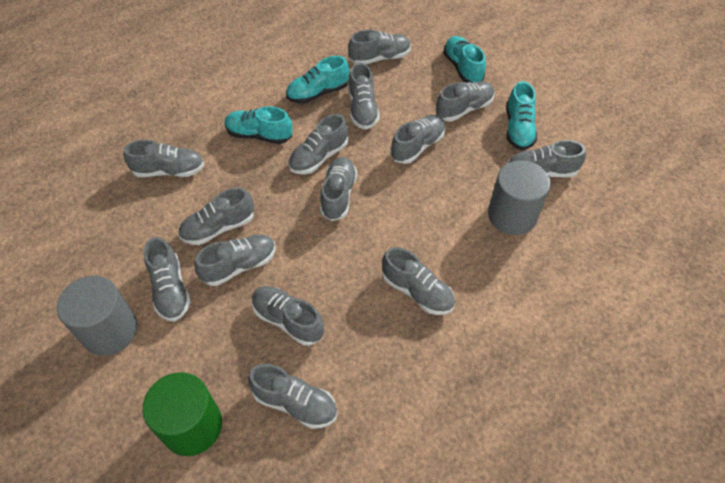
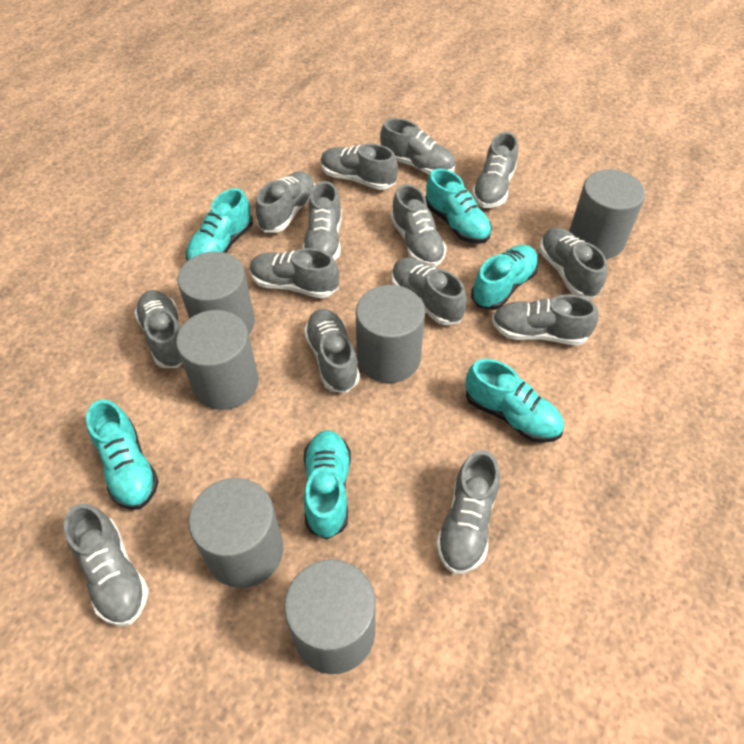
green cylinder: 1 -> 0
grey cylinder: 2 -> 6
turquoise shoe: 4 -> 6

